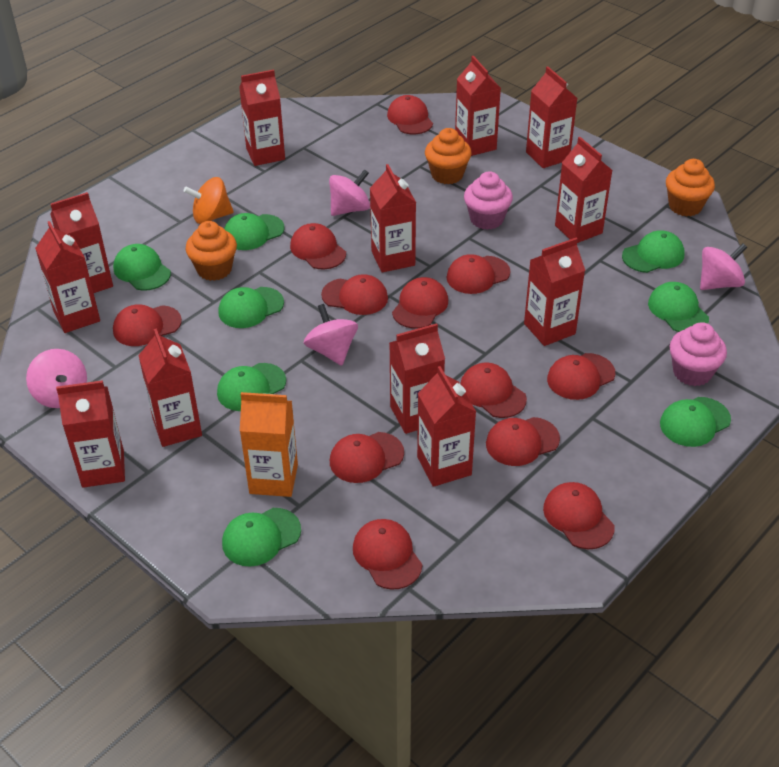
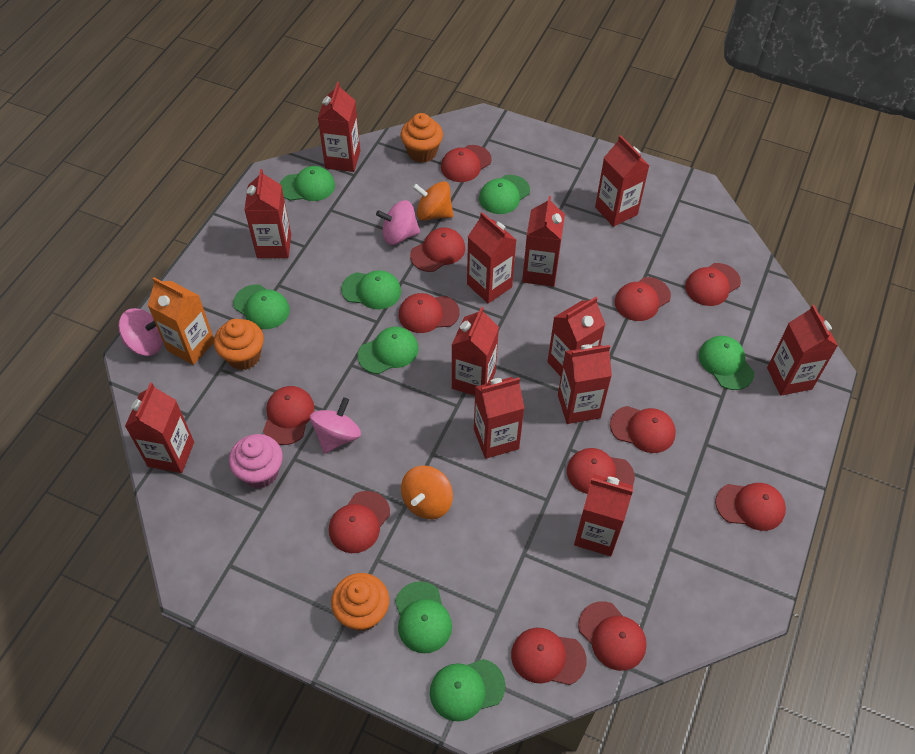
orange spinning top: 1 -> 2
pink cupcake: 2 -> 1
pink spinning top: 4 -> 3

